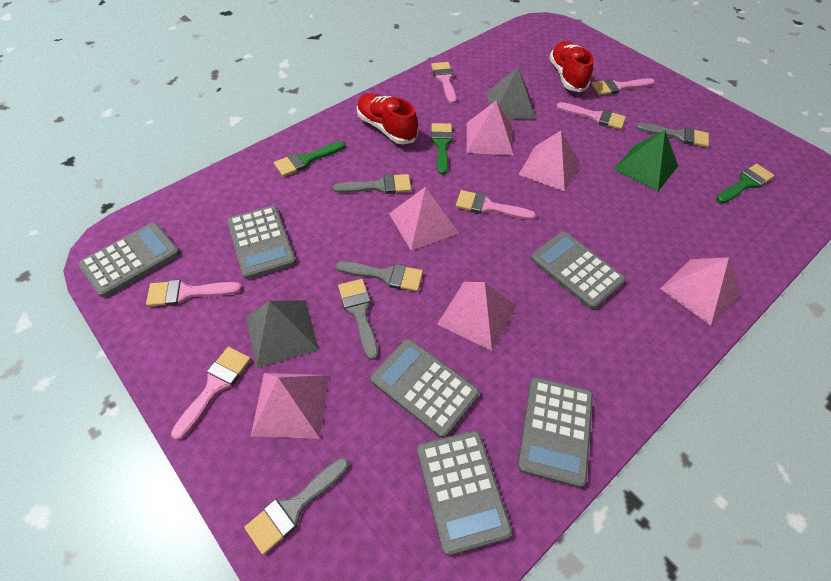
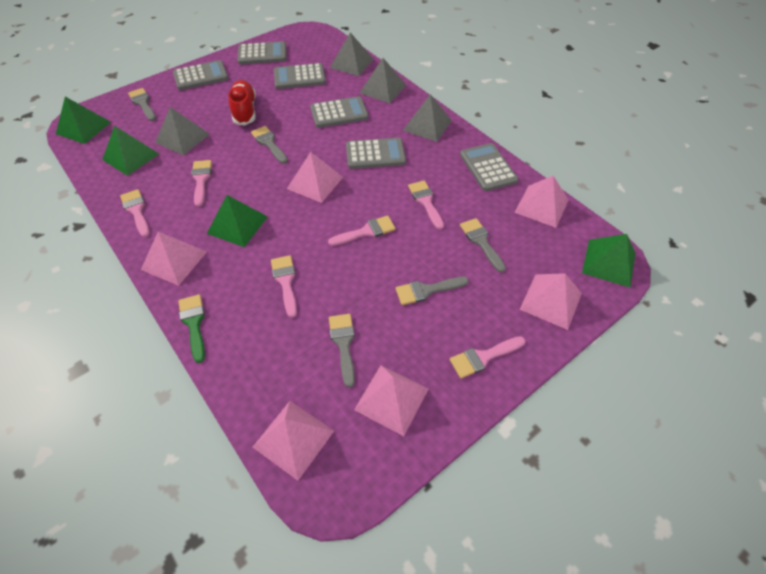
green brush: 3 -> 1
green pyramid: 1 -> 4
grey pyramid: 2 -> 4
red shoe: 2 -> 1

